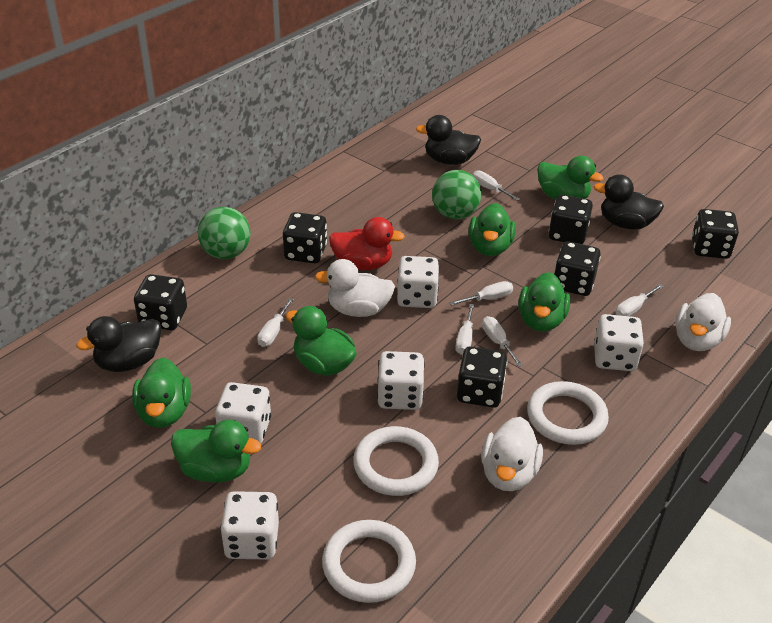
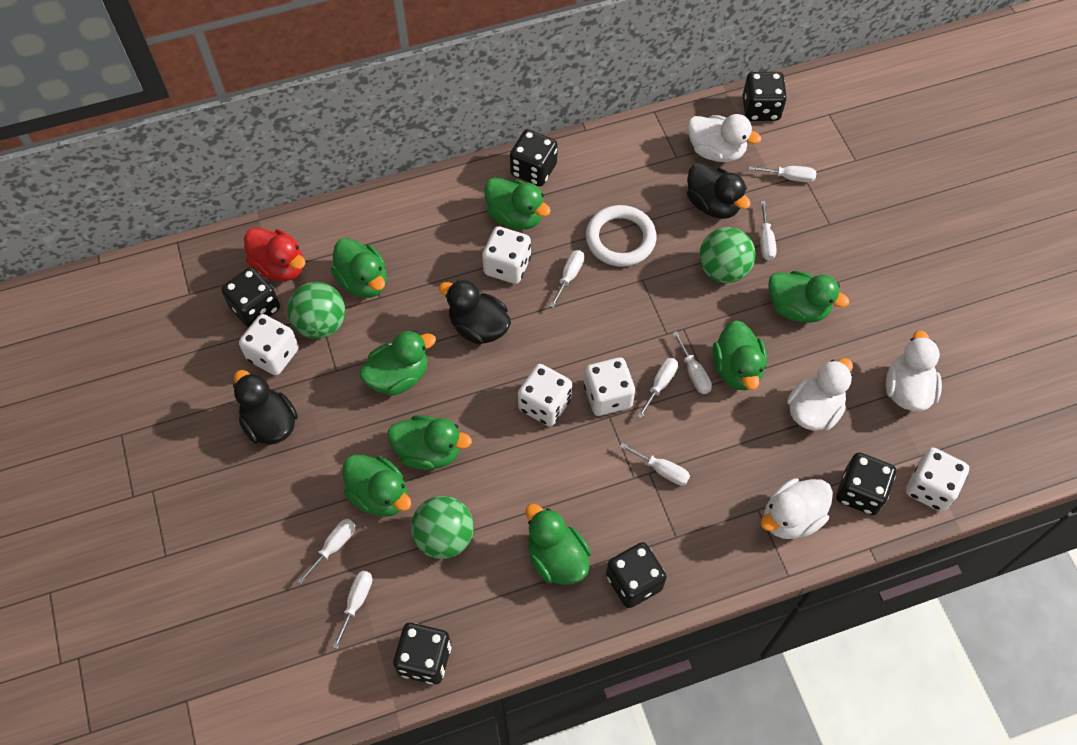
green ball: 2 -> 3
green duck: 6 -> 8
white duck: 3 -> 4
white ring: 3 -> 1
white screwdriver: 6 -> 8

